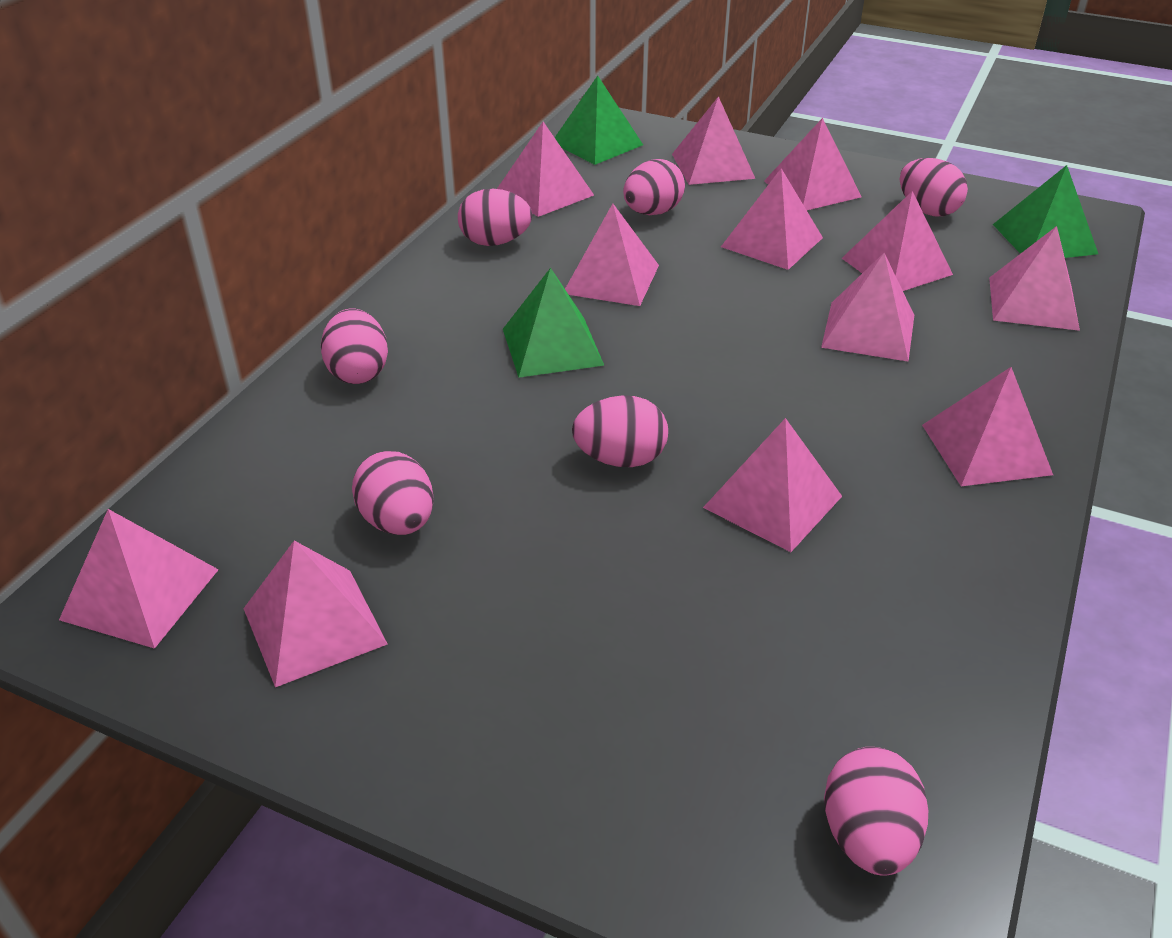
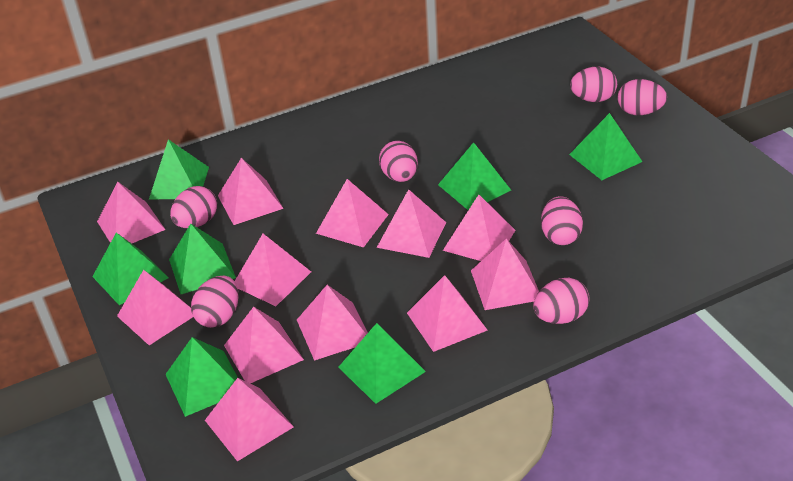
green pyramid: 3 -> 7

